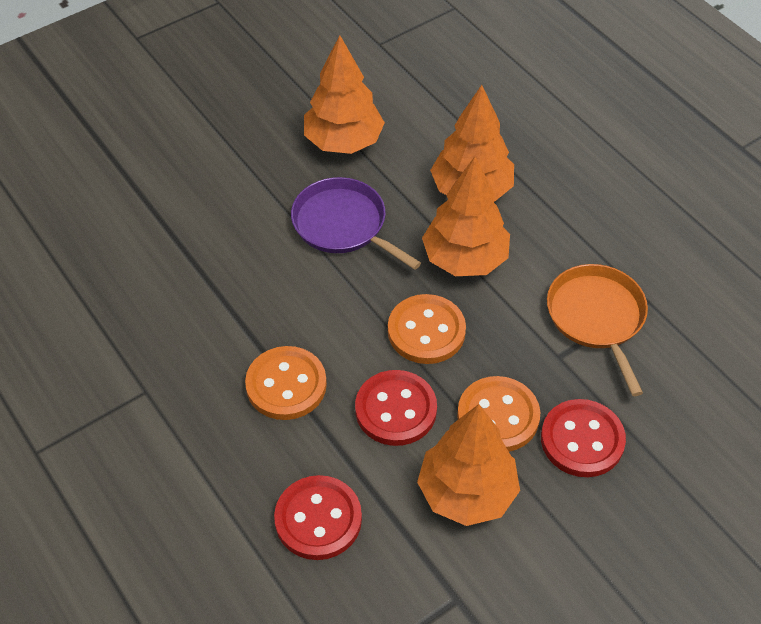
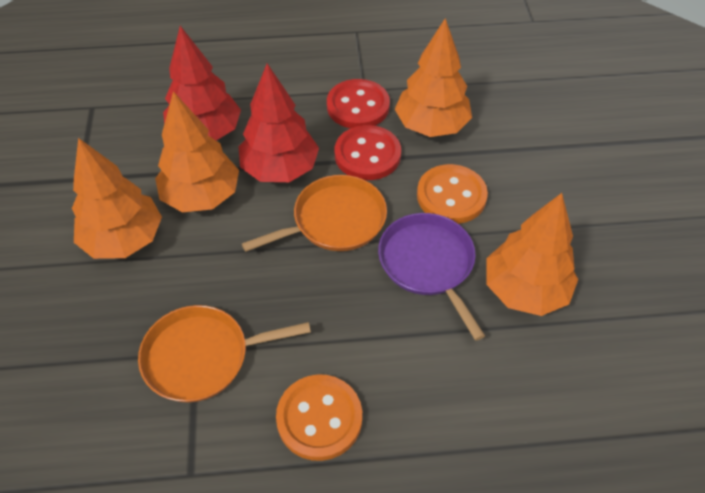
orange button: 3 -> 2
orange pan: 1 -> 2
red button: 3 -> 2
red tree: 0 -> 2

